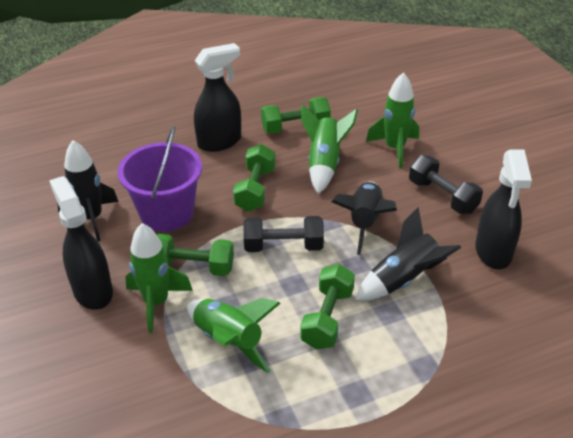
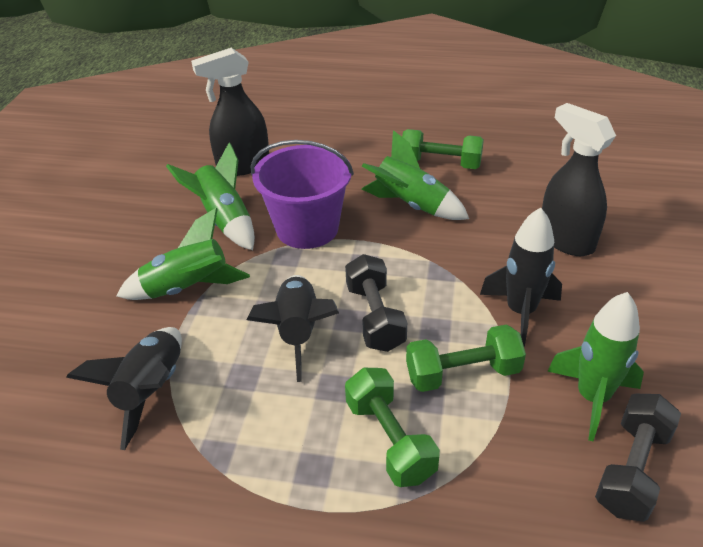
black spray bottle: 3 -> 2
green dumbbell: 4 -> 3

